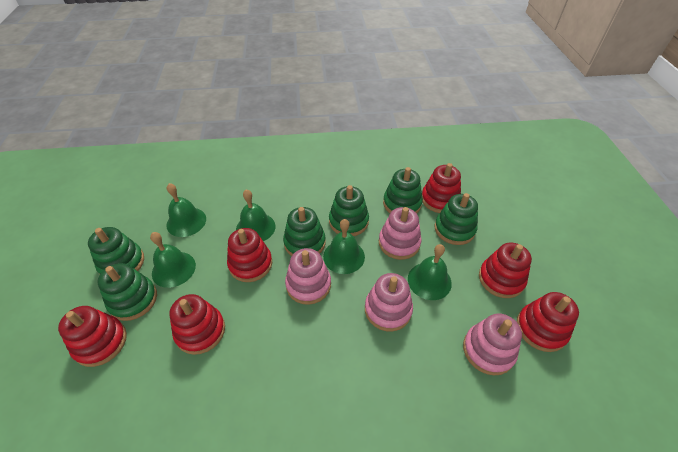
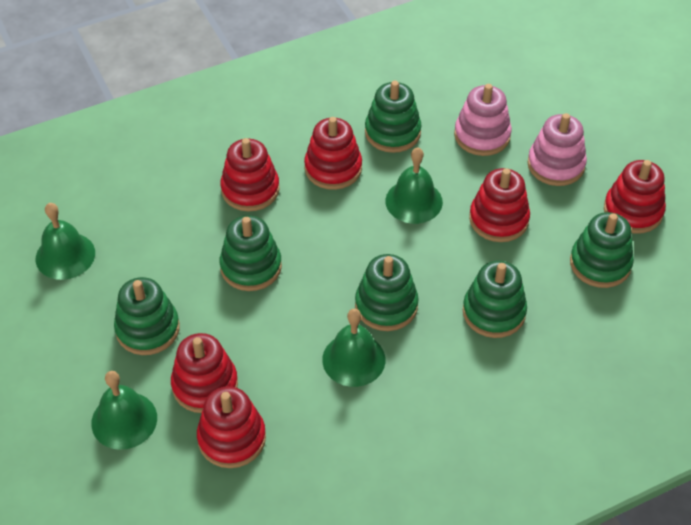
green bell: 5 -> 4
pink stacking toy: 4 -> 2

